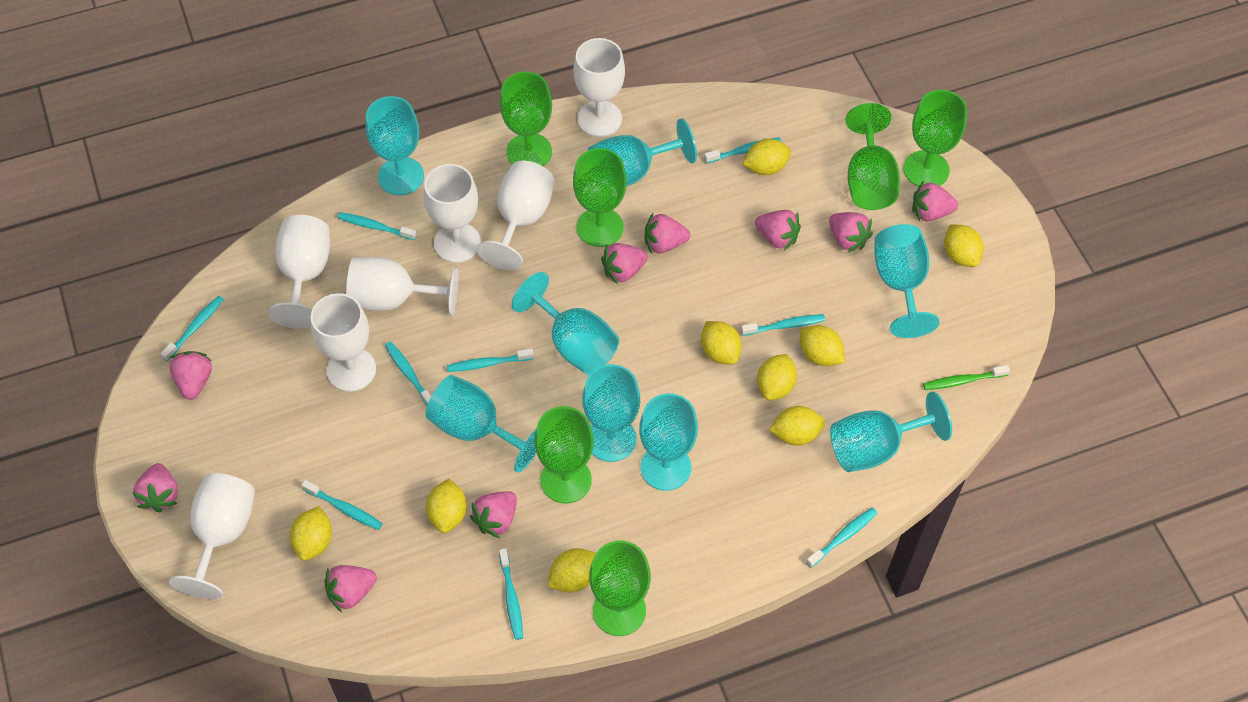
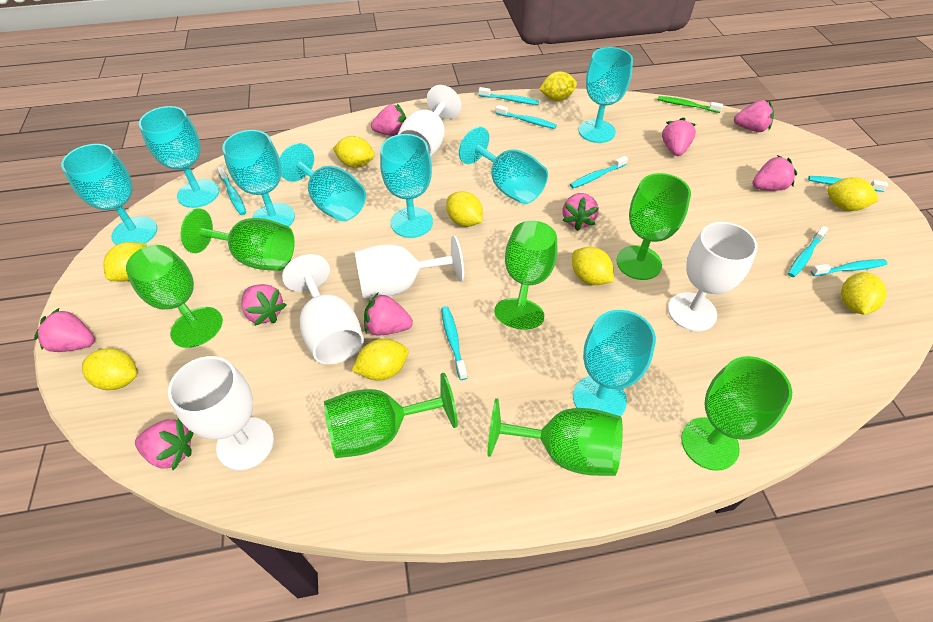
green goblet: 6 -> 7
turquoise toothbrush: 9 -> 8
white goblet: 7 -> 5

